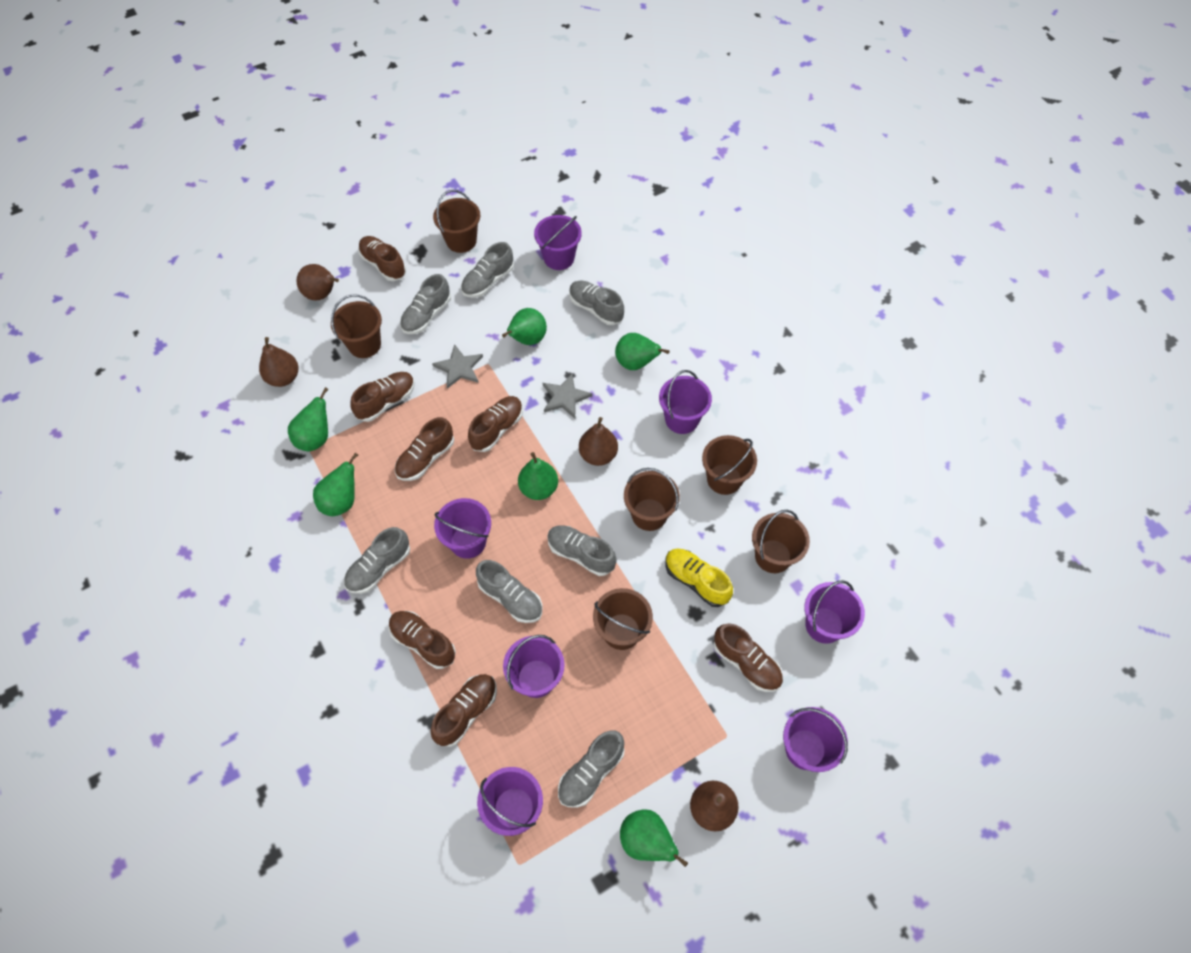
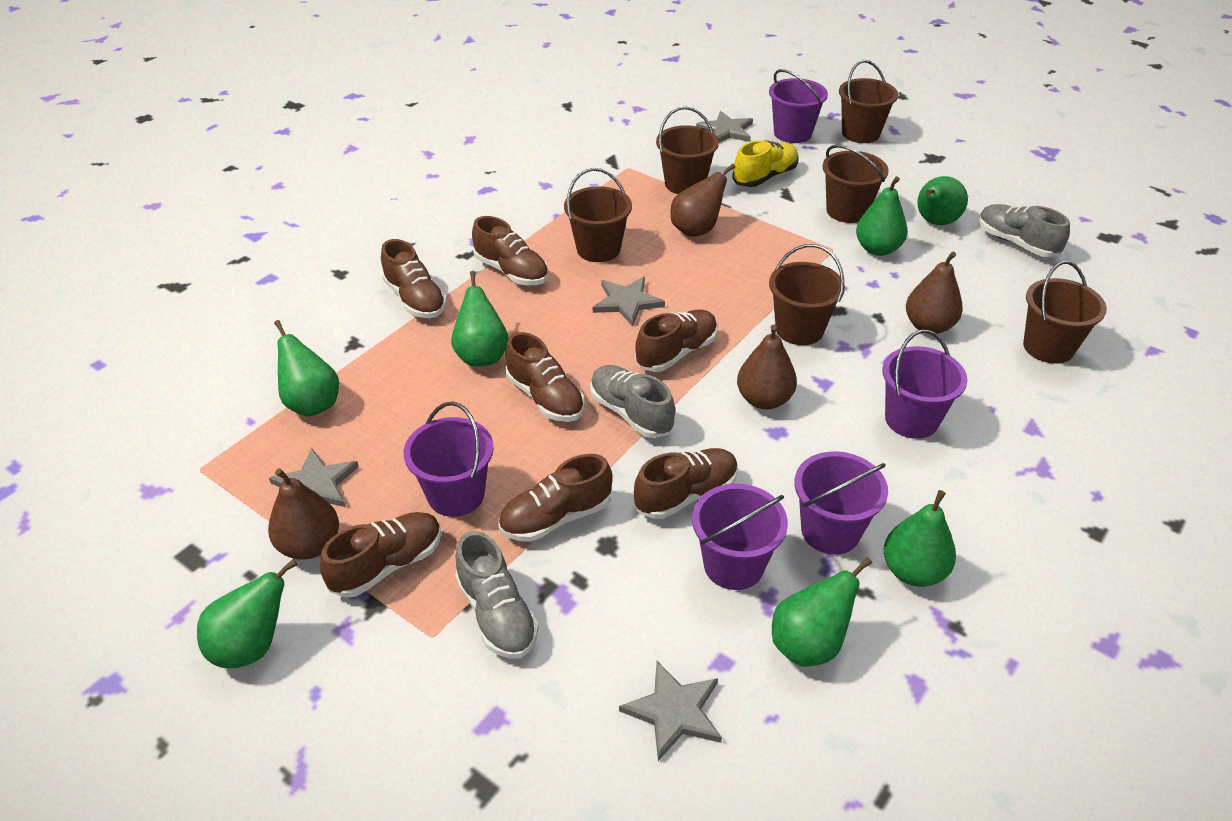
green pear: 6 -> 7
grey shoe: 7 -> 3
grey star: 2 -> 4
purple bucket: 7 -> 5

